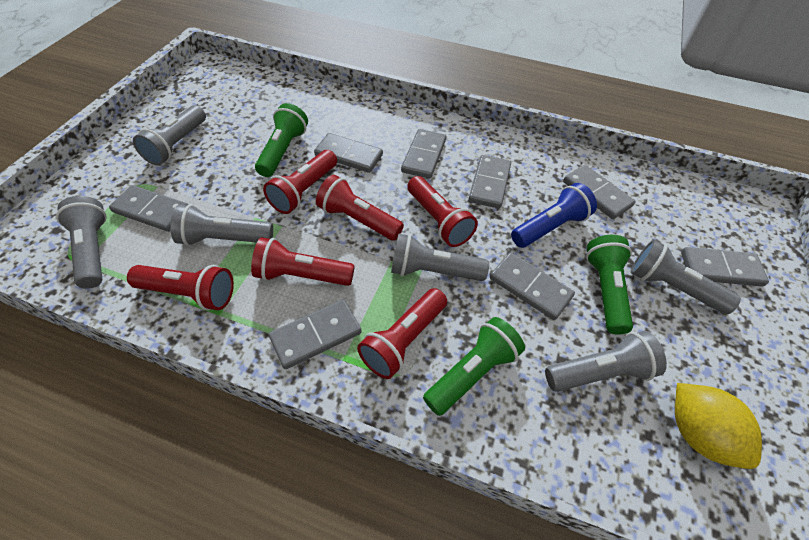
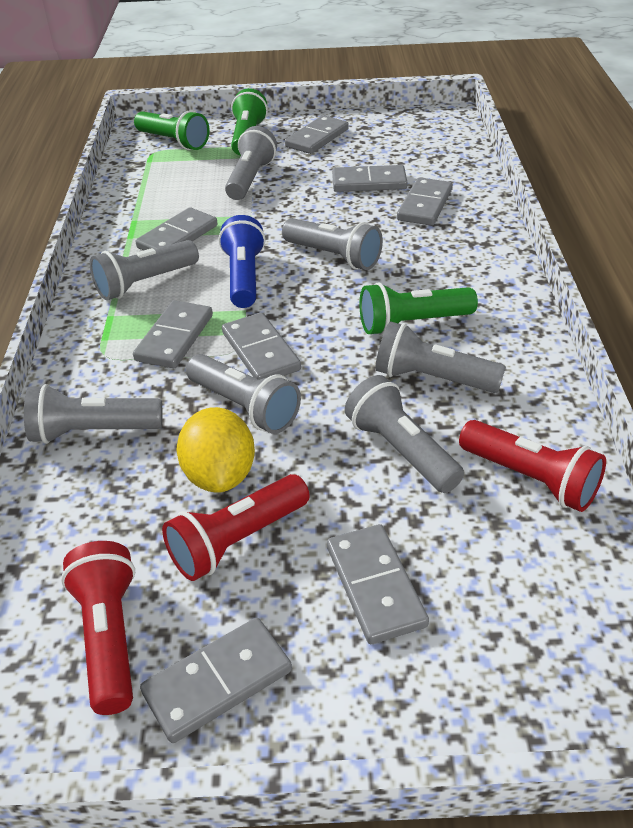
grey flashlight: 6 -> 7
red flashlight: 6 -> 3

